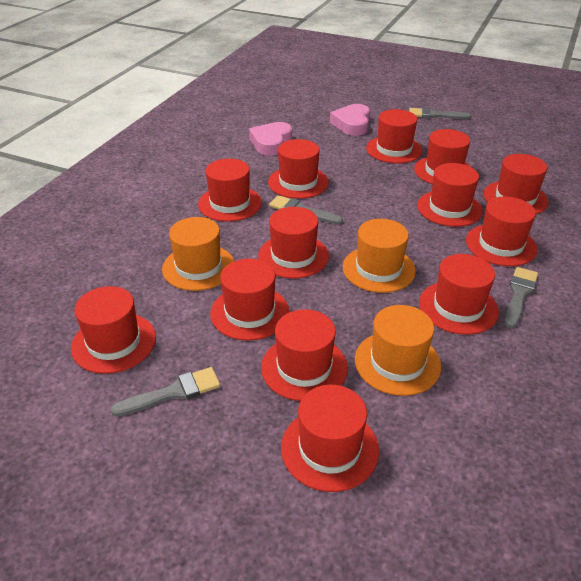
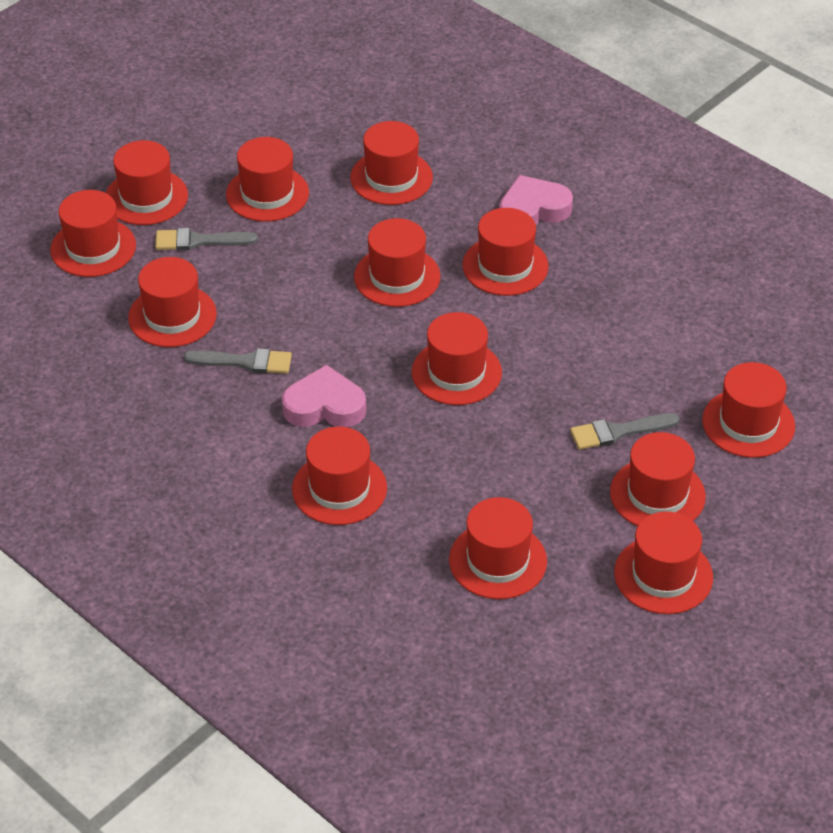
grey brush: 4 -> 3
orange hat: 3 -> 0

